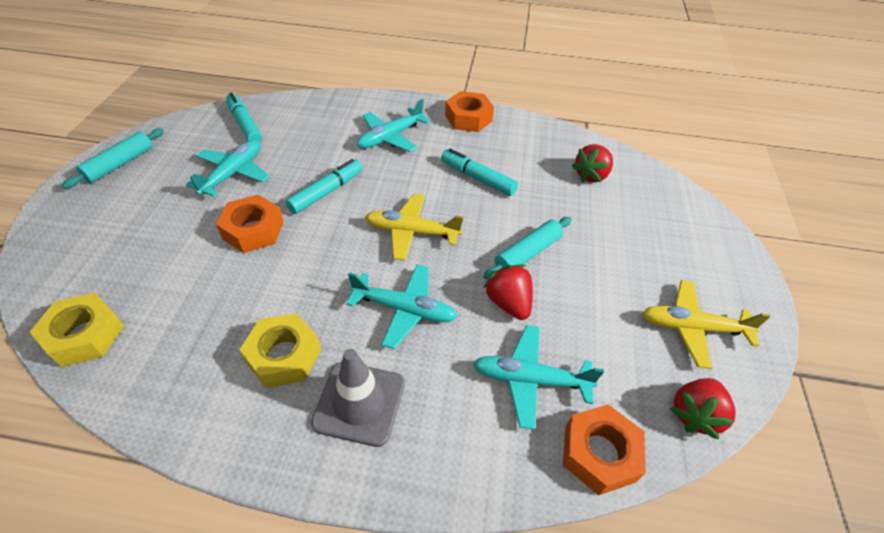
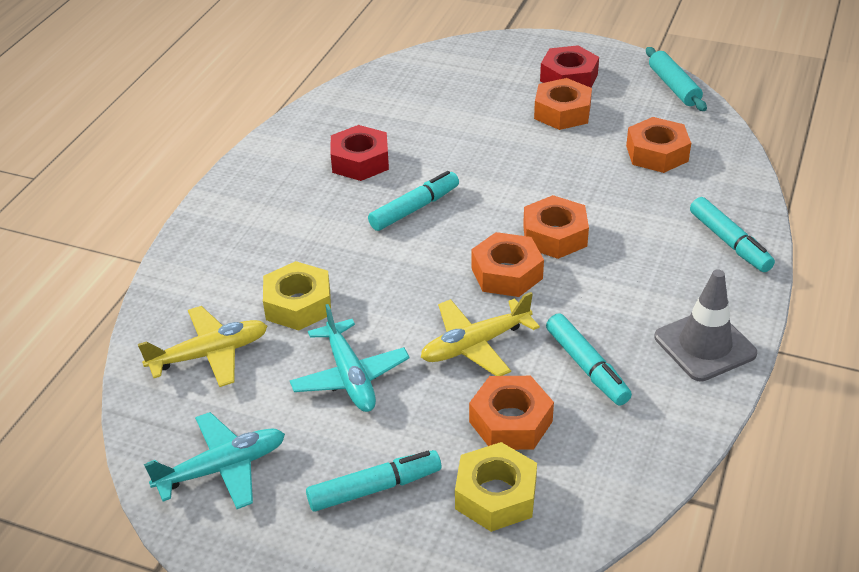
orange nut: 3 -> 5
red nut: 0 -> 2
red strawberry: 3 -> 0
turquoise marker: 3 -> 4
turquoise plane: 4 -> 2
turquoise rolling pin: 2 -> 1

